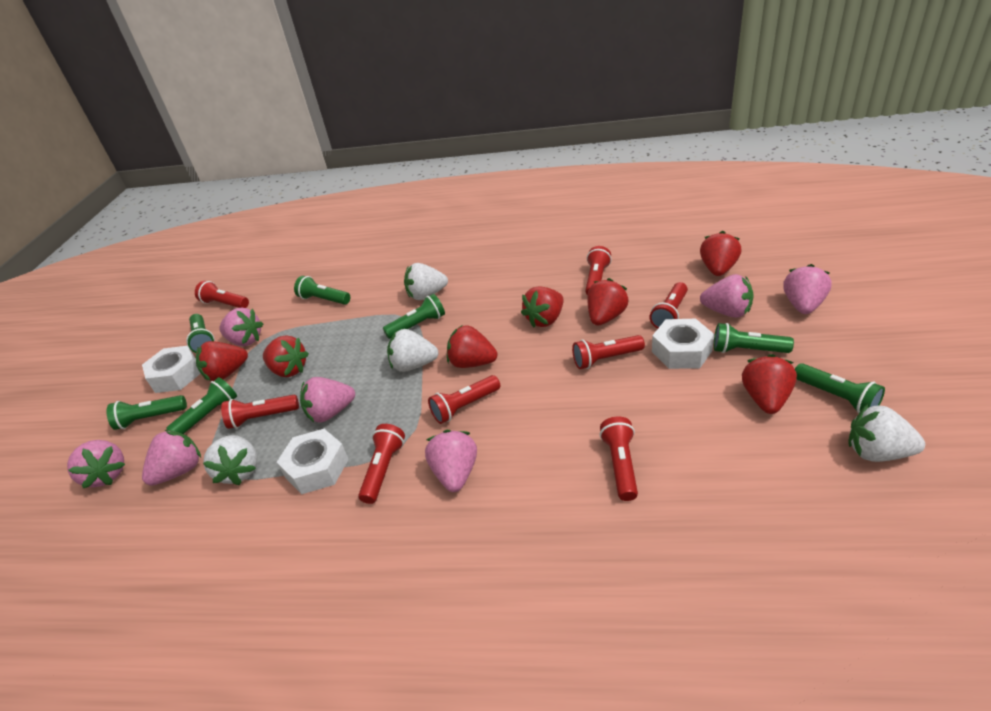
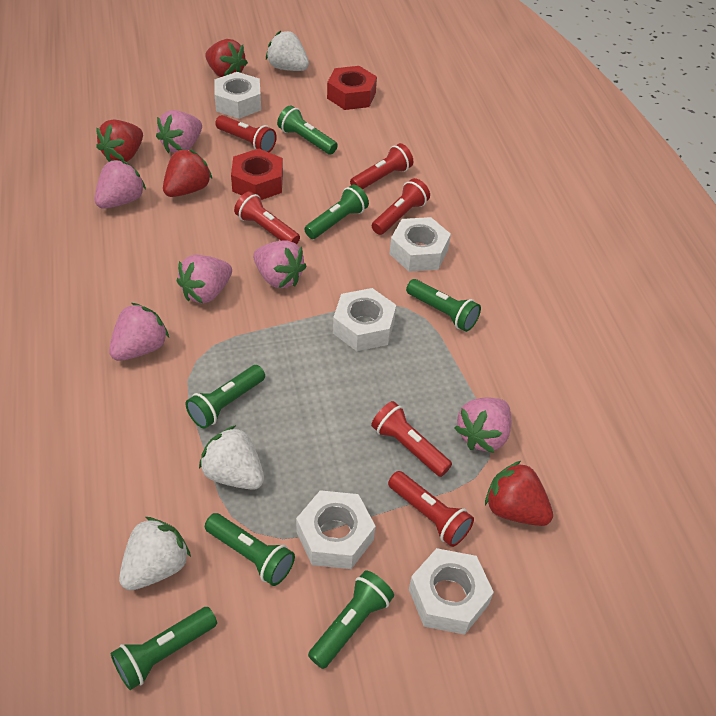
pink strawberry: 7 -> 6
red flashlight: 8 -> 6
red nut: 0 -> 2
red strawberry: 7 -> 4
white nut: 3 -> 5
white strawberry: 4 -> 3

